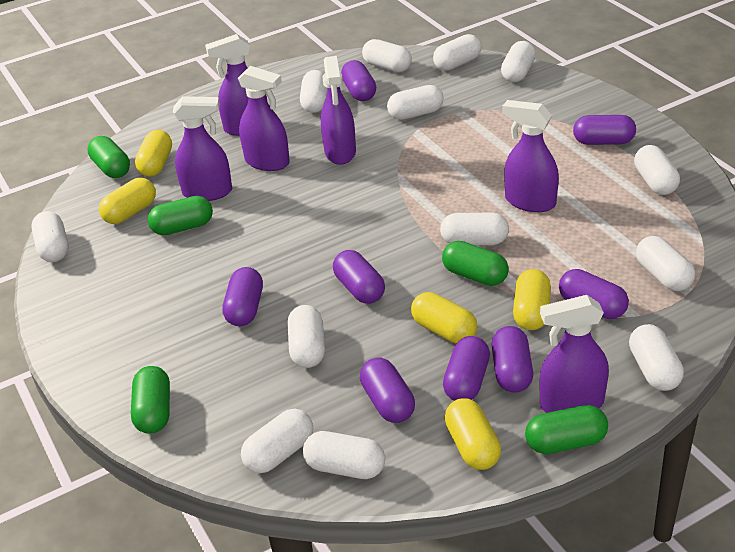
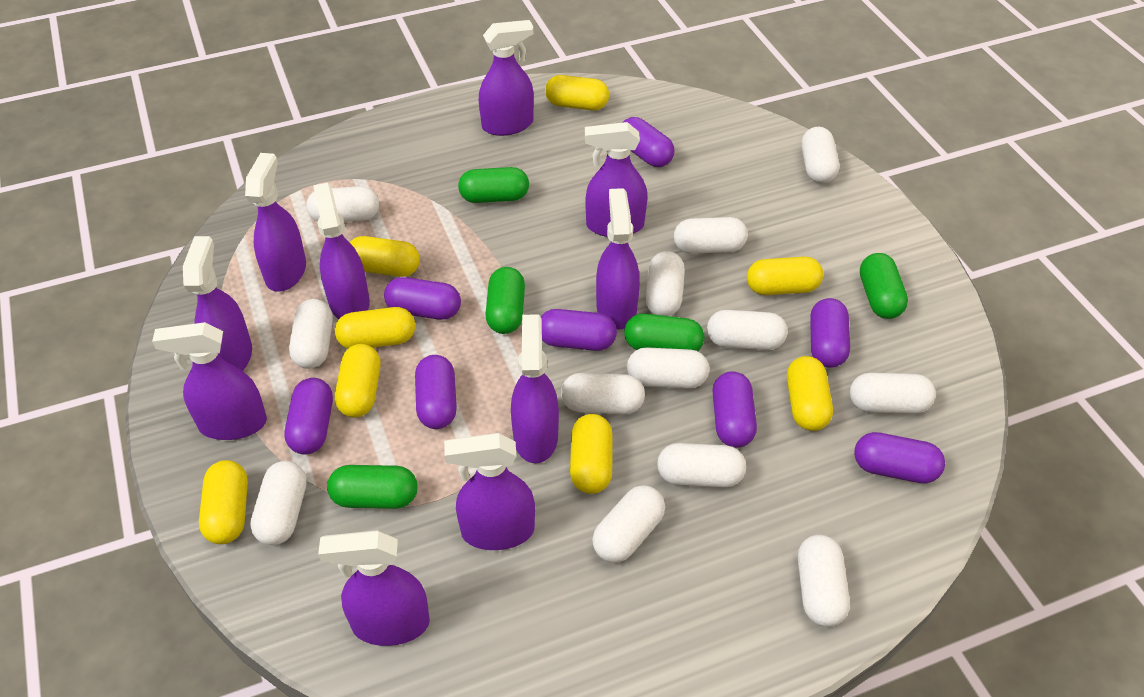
purple spray bottle: 6 -> 10
yellow capsule: 5 -> 8

